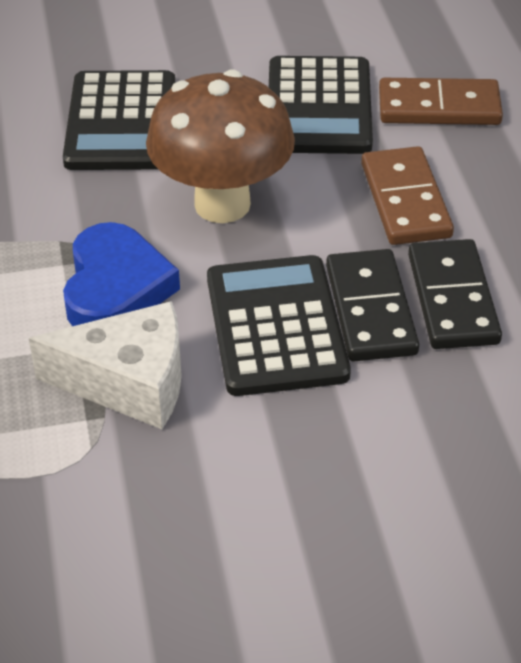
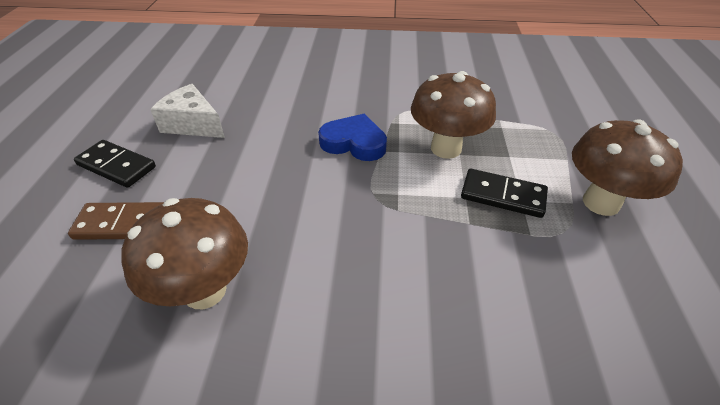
black calculator: 3 -> 0
brown domino: 2 -> 1
brown mushroom: 1 -> 3

